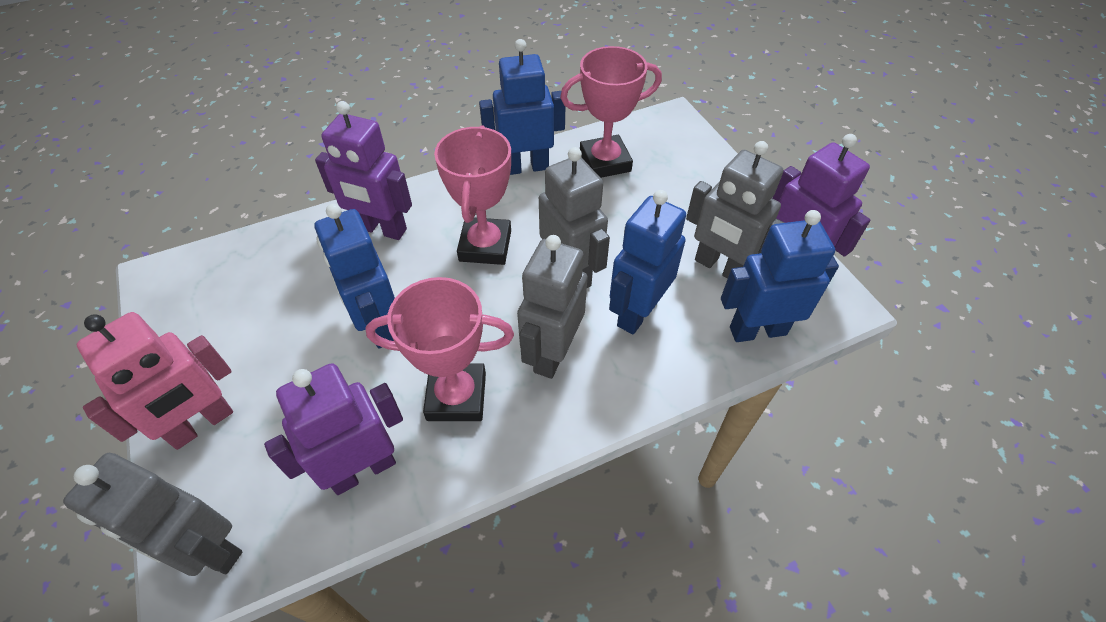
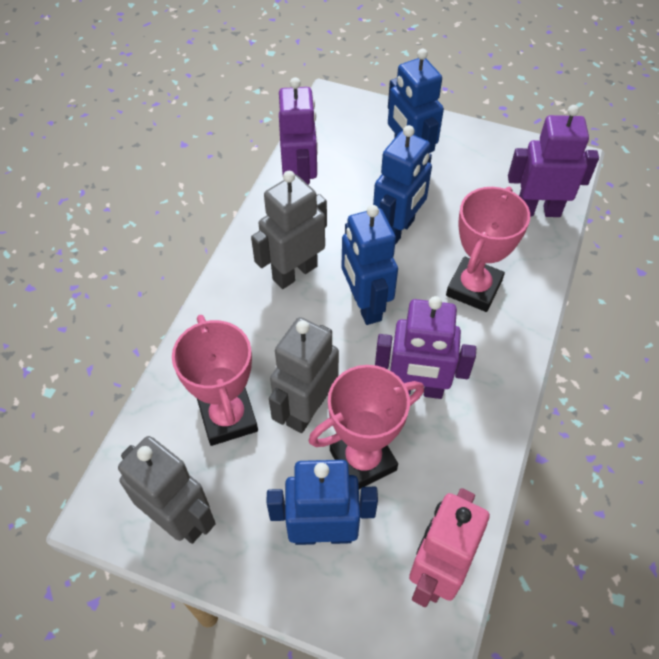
grey robot: 4 -> 3

